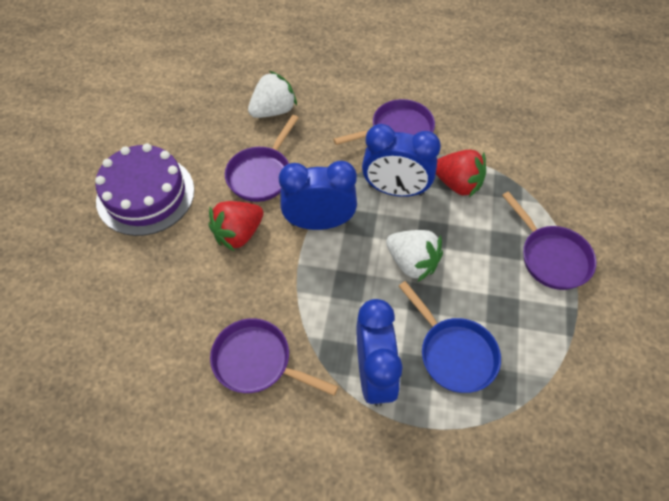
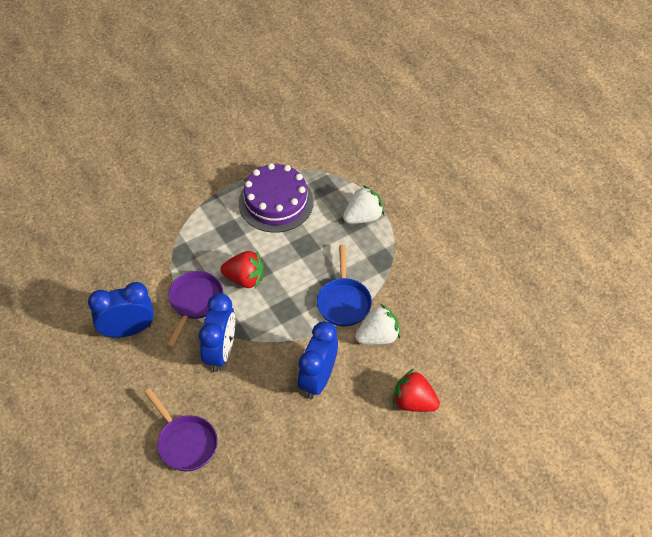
purple pan: 4 -> 2

